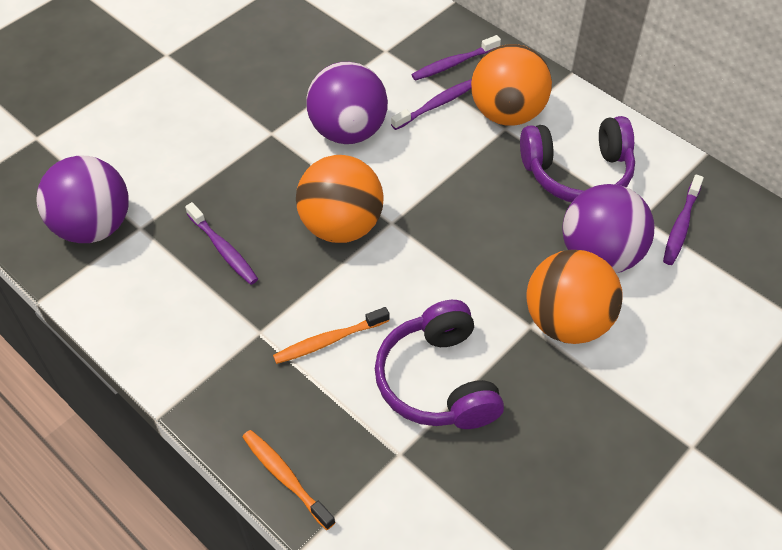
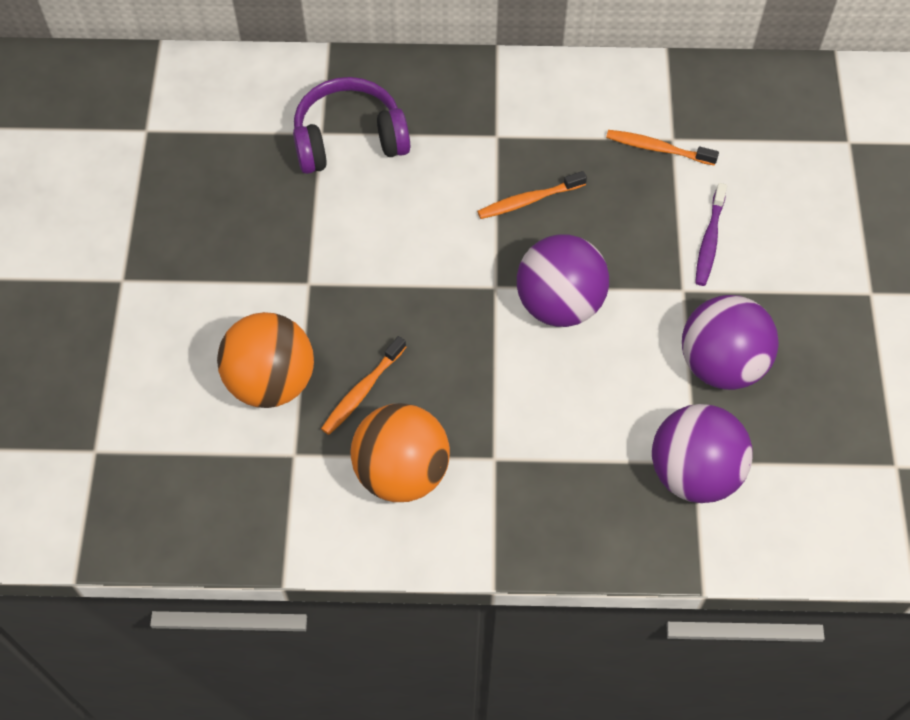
orange ball: 3 -> 2
orange toothbrush: 2 -> 3
purple headphones: 2 -> 1
purple toothbrush: 4 -> 1

